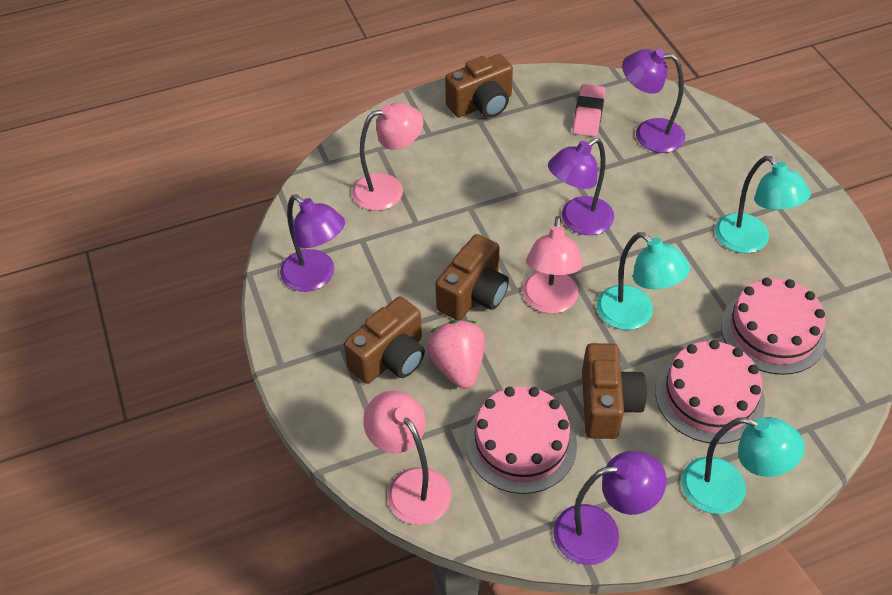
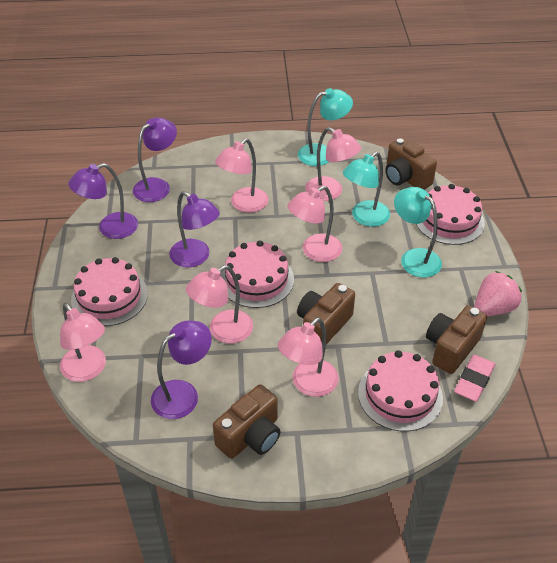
pink cake: 3 -> 4
pink lamp: 3 -> 6

